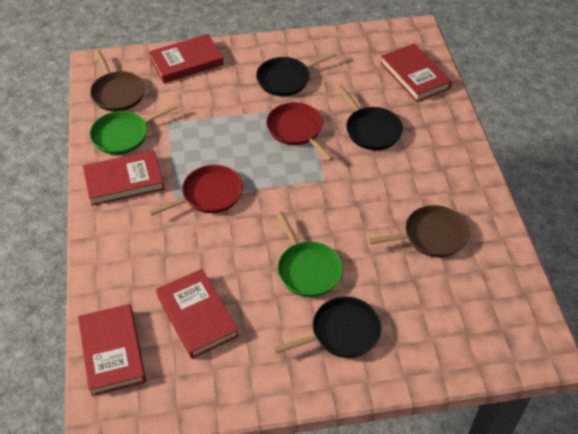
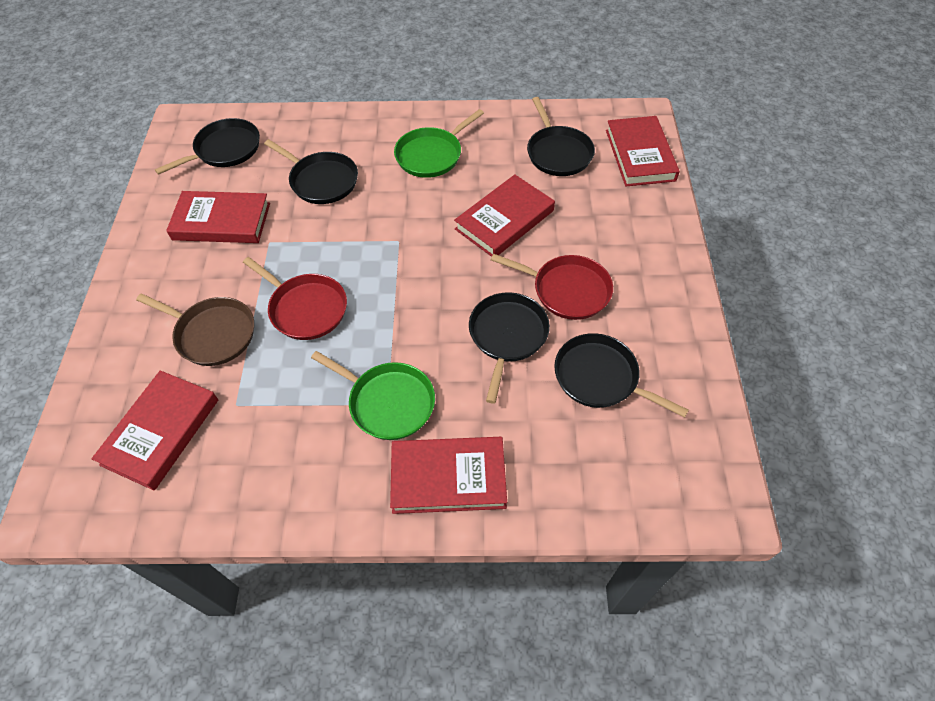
black pan: 3 -> 5
brown pan: 2 -> 1

